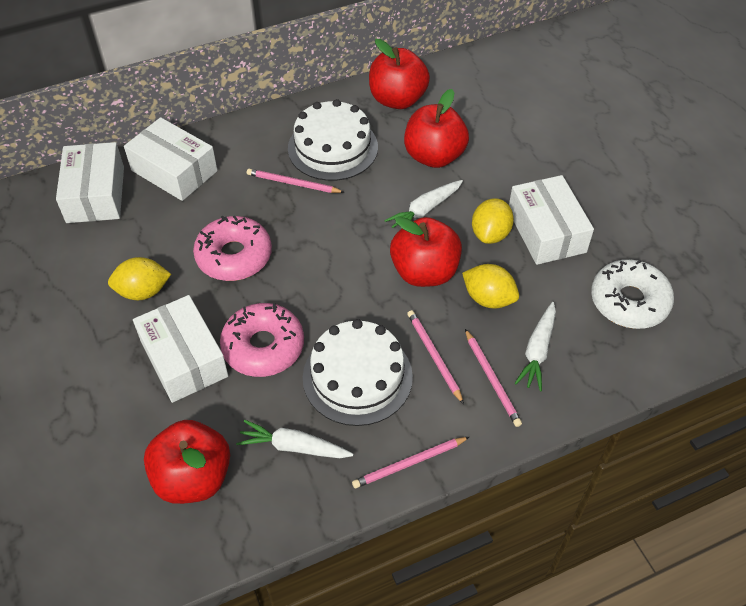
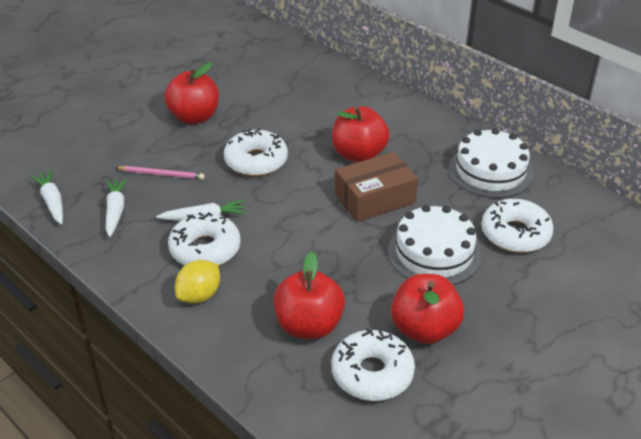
brown box: 0 -> 1
pink donut: 2 -> 0
pink pencil: 4 -> 1
white box: 4 -> 0
white donut: 1 -> 4
yellow lemon: 3 -> 1

